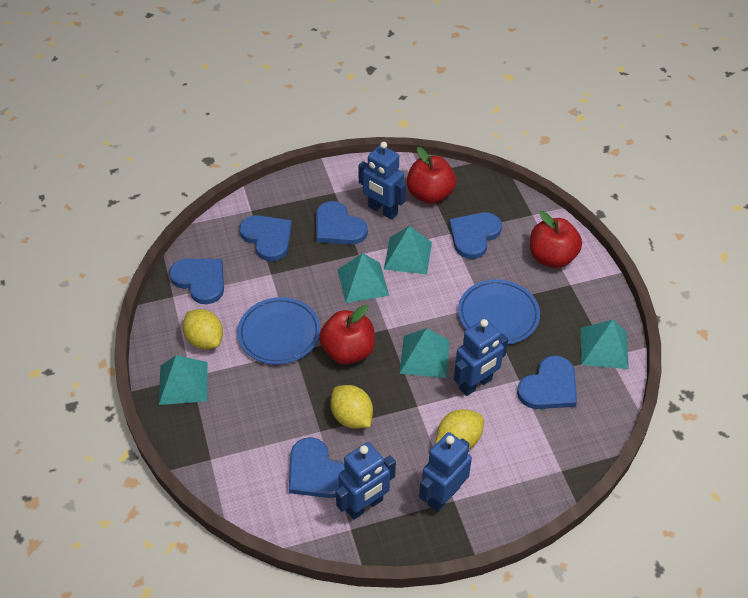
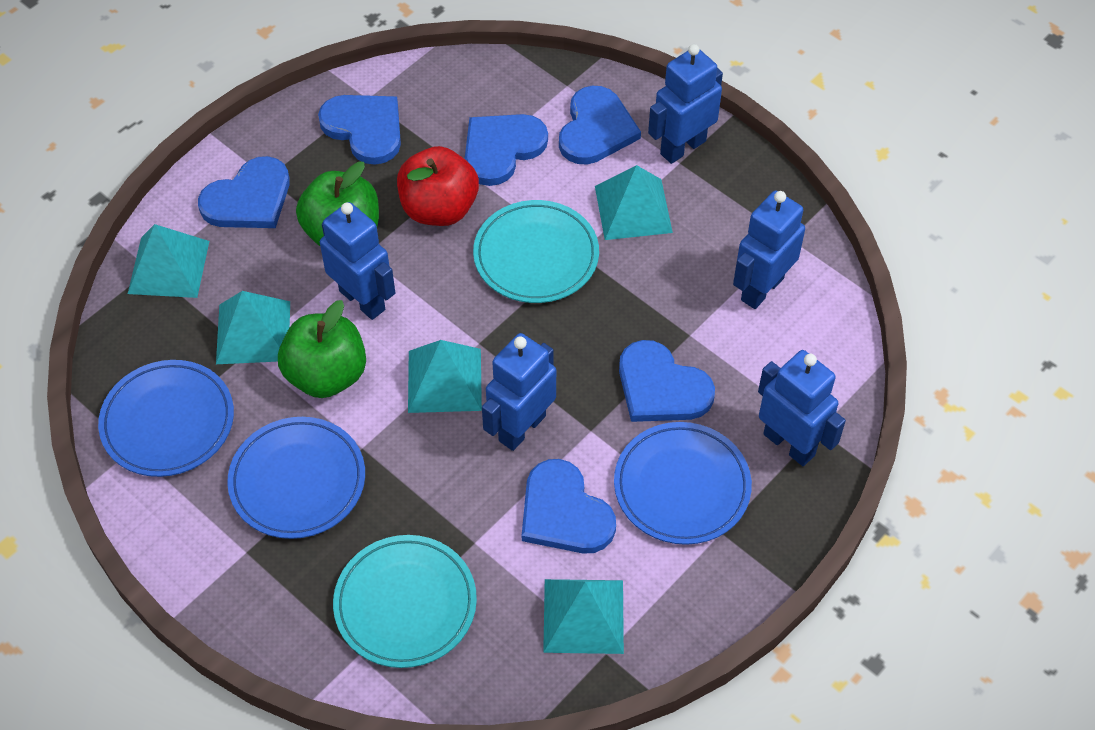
blue plate: 2 -> 3
blue robot: 4 -> 5
green apple: 0 -> 2
red apple: 3 -> 1
turquoise plate: 0 -> 2
yellow lemon: 3 -> 0

